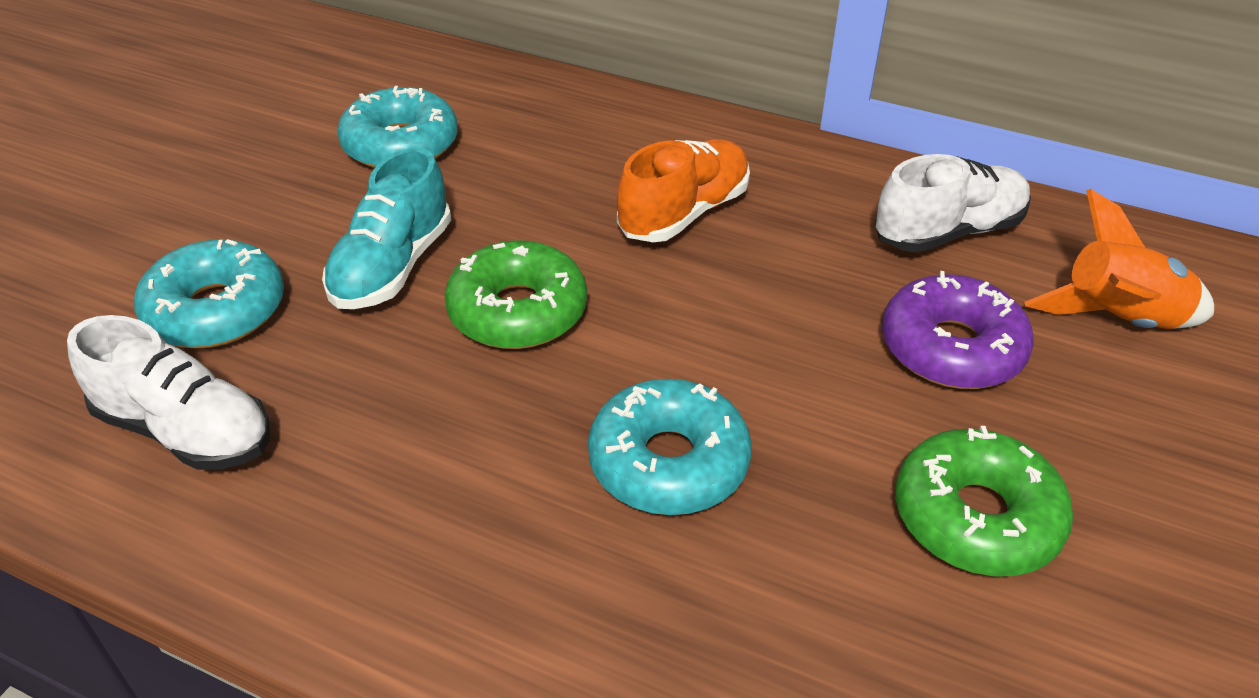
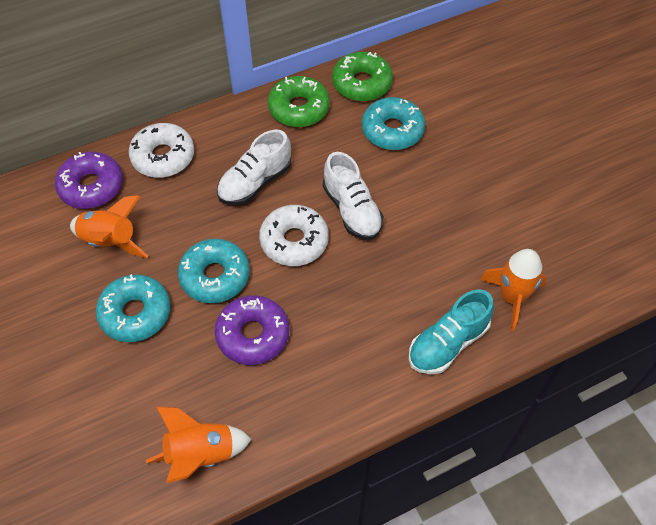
orange rocket: 1 -> 3
orange shoe: 1 -> 0
purple donut: 1 -> 2
white donut: 0 -> 2

